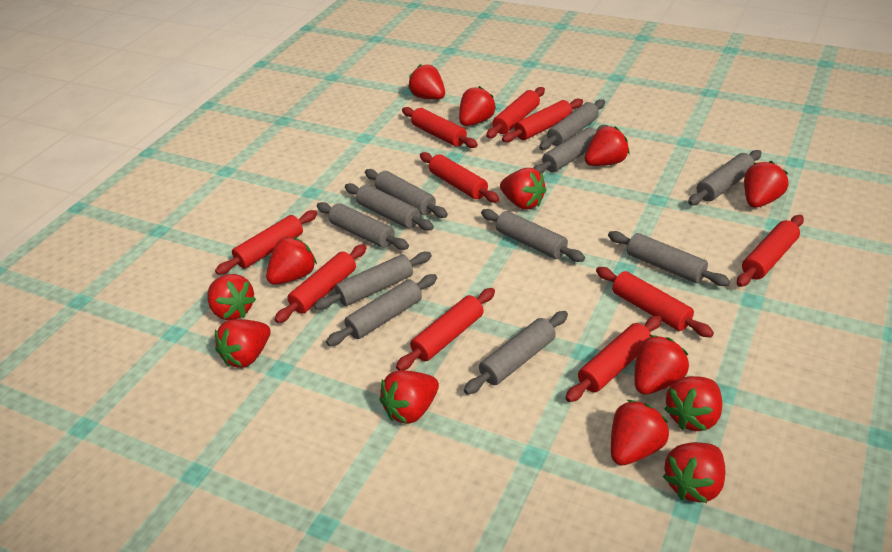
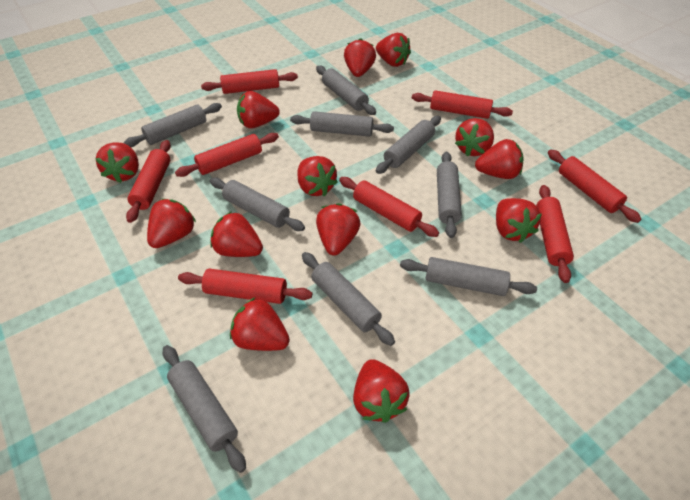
grey rolling pin: 11 -> 9
red rolling pin: 10 -> 8

